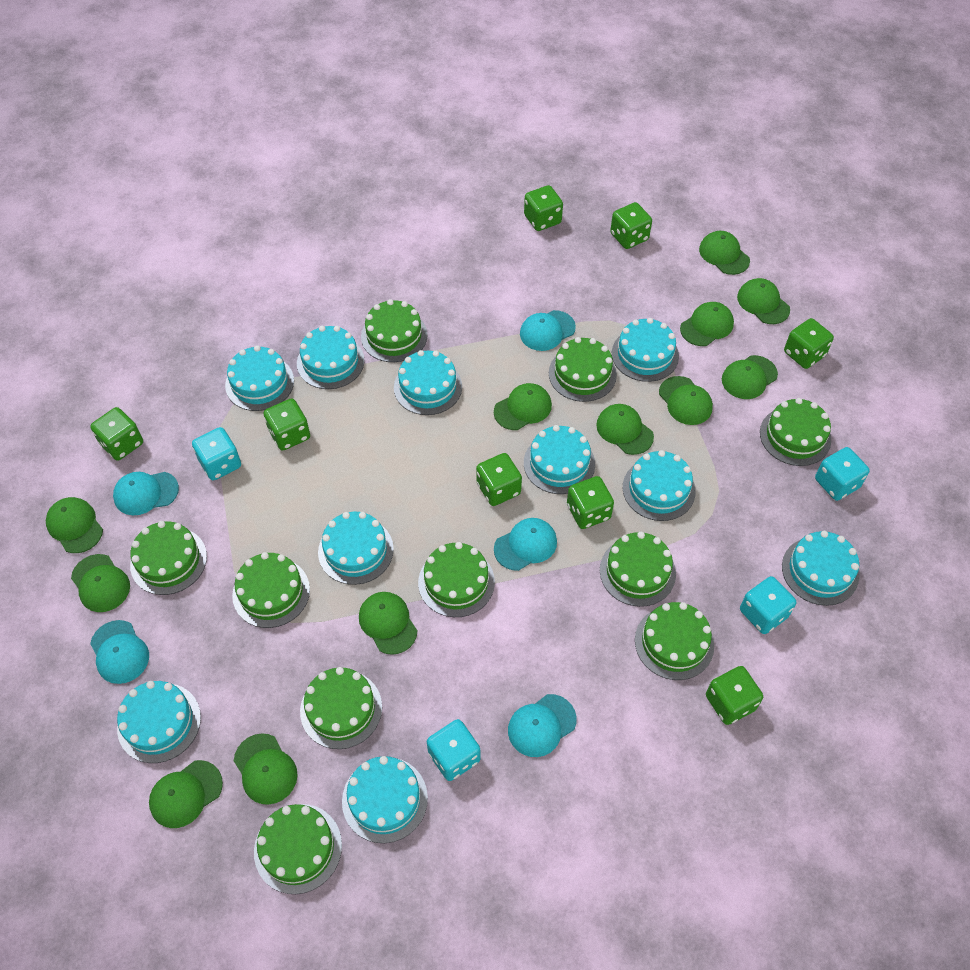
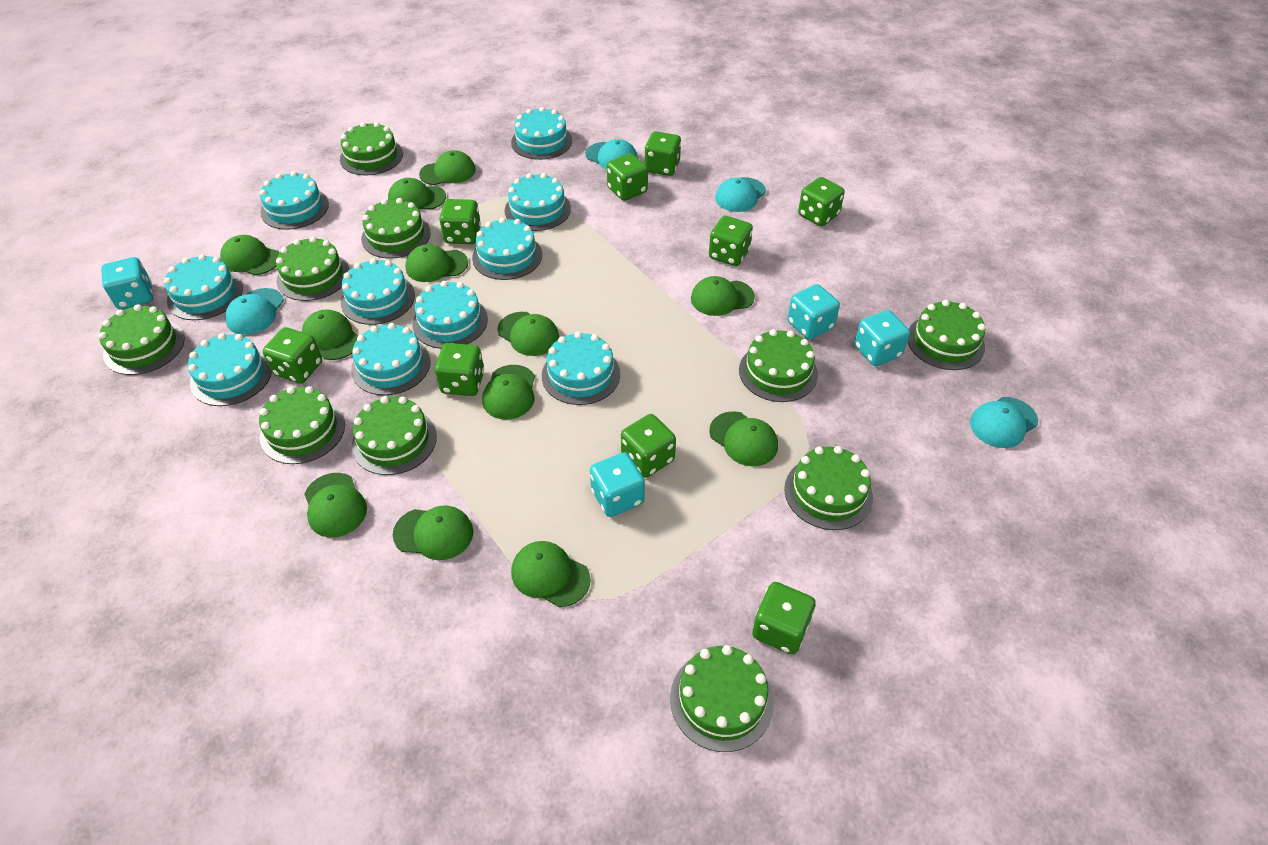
green dice: 8 -> 9
turquoise cap: 5 -> 4

